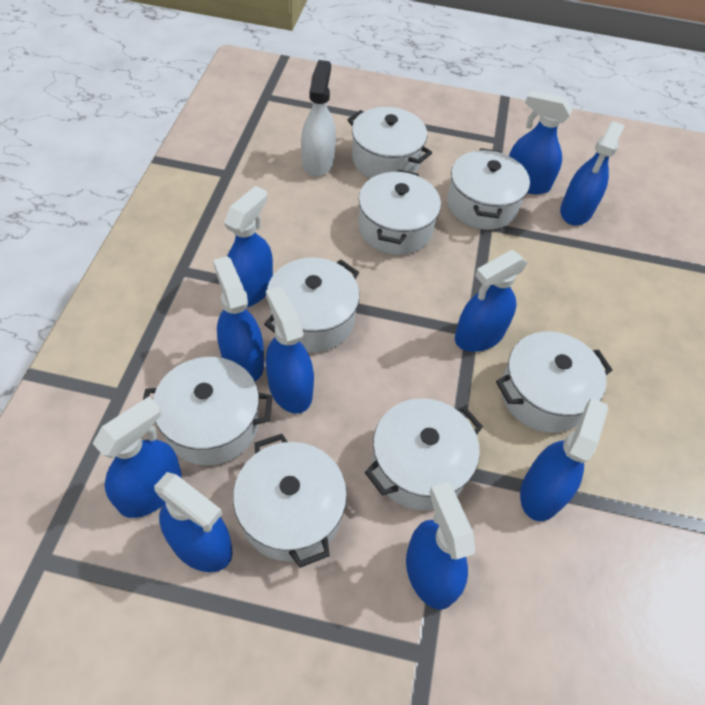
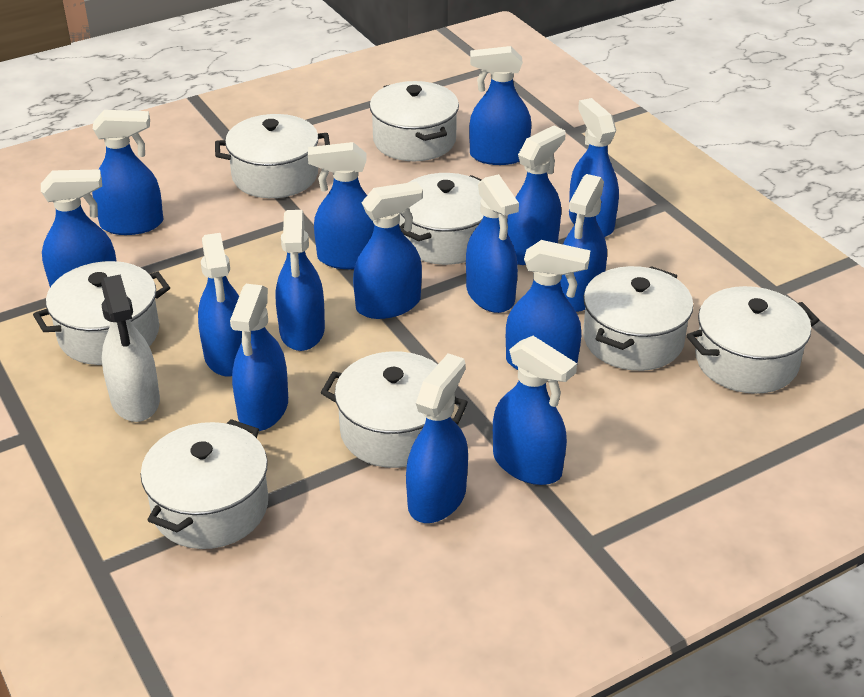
blue spray bottle: 10 -> 15

